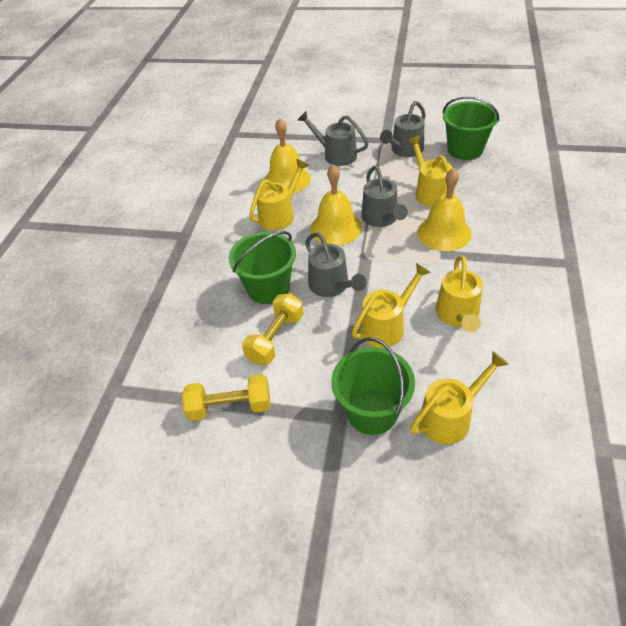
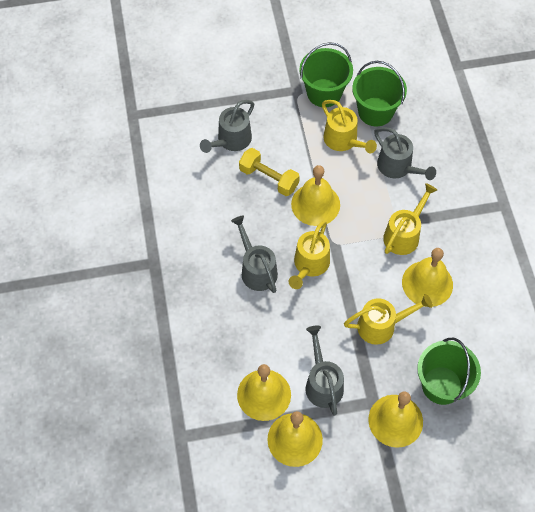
yellow bell: 3 -> 5
yellow dumbbell: 2 -> 1
yellow watering can: 5 -> 4

